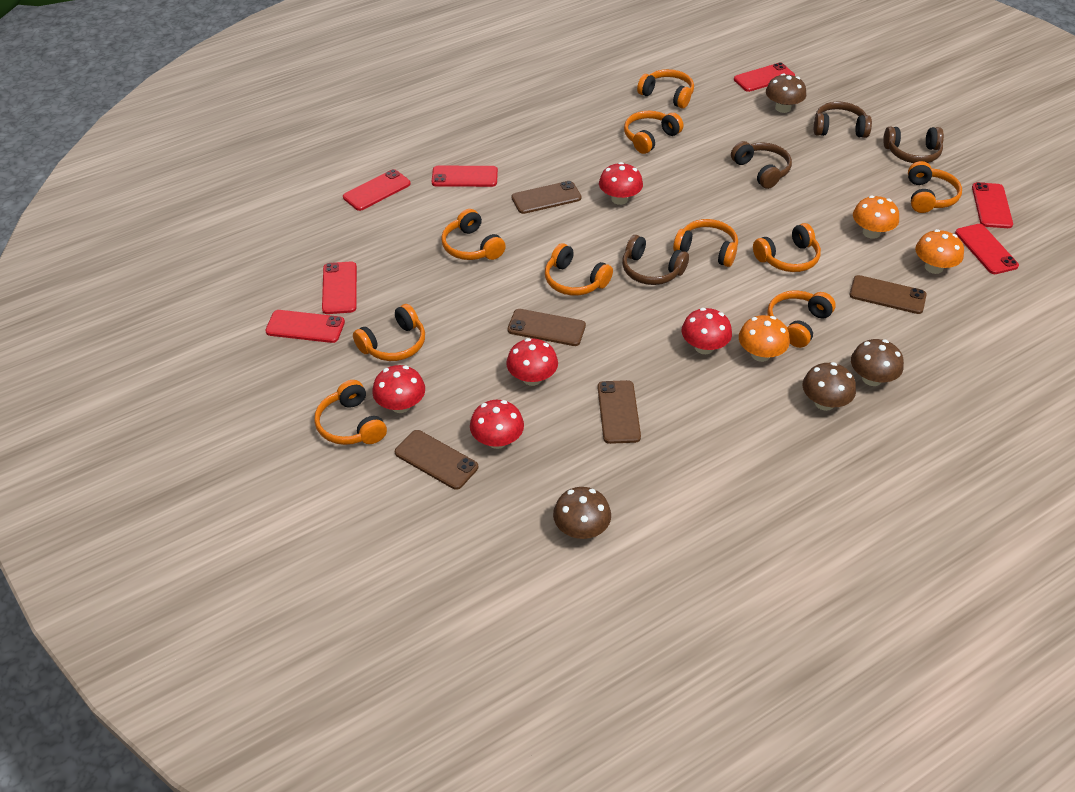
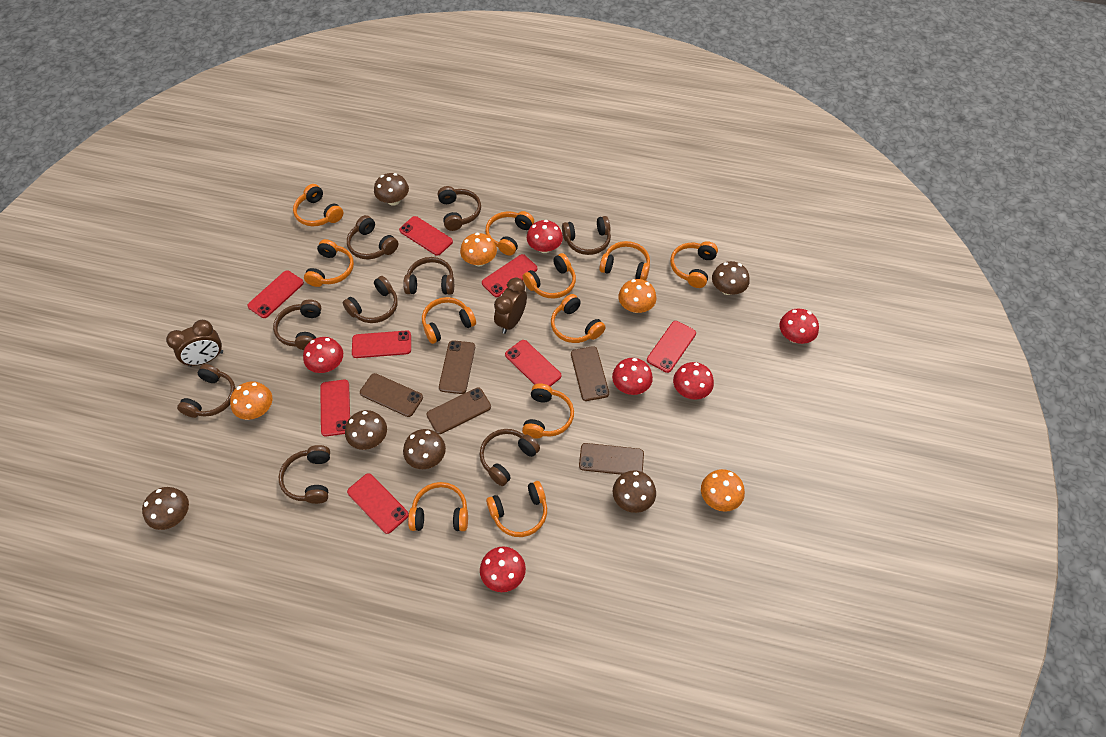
brown clock: 0 -> 2
brown headphones: 4 -> 9
brown mushroom: 4 -> 6
orange headphones: 10 -> 11
orange mushroom: 3 -> 4
red mushroom: 5 -> 6
red phone: 7 -> 8

